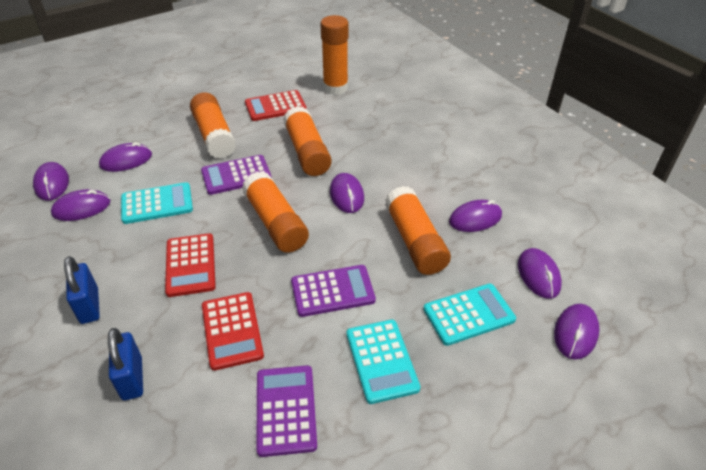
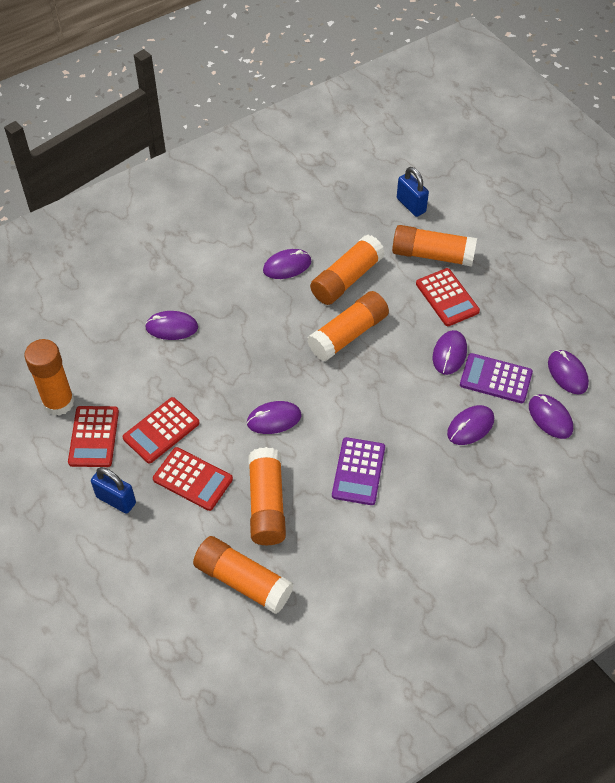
orange glue stick: 5 -> 6
purple calculator: 3 -> 2
red calculator: 3 -> 4
turquoise calculator: 3 -> 0

